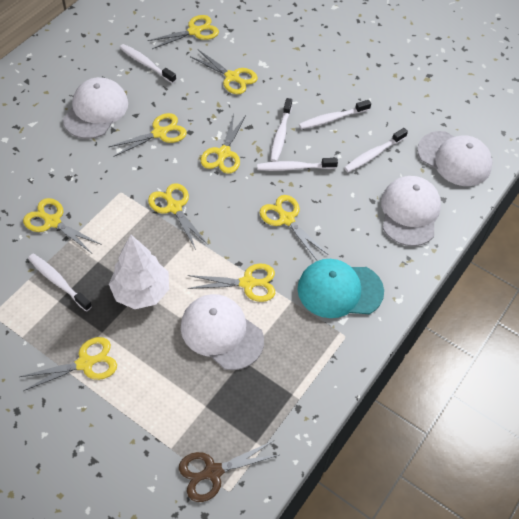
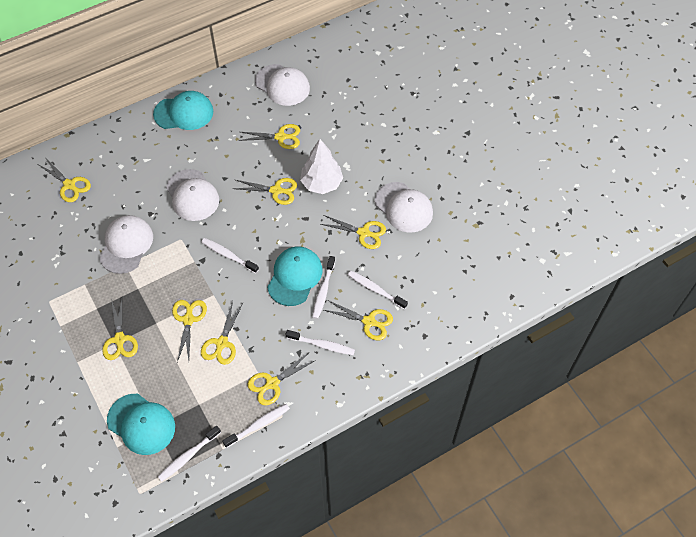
brown scissors: 1 -> 0
turquoise cap: 1 -> 3

